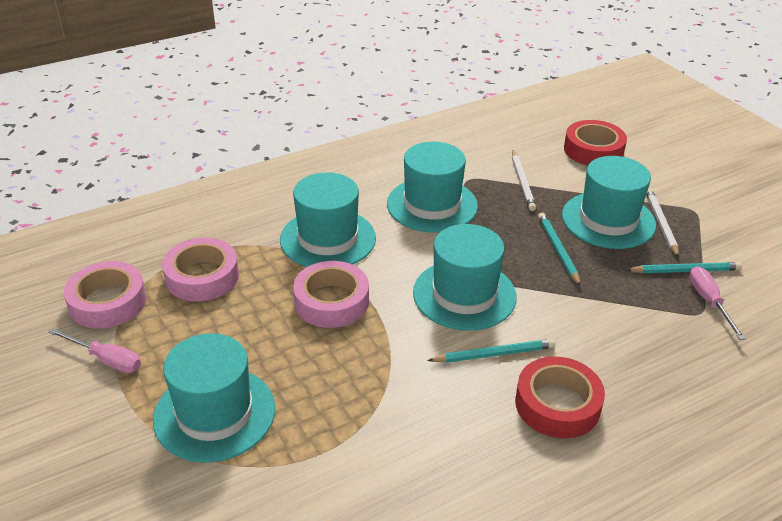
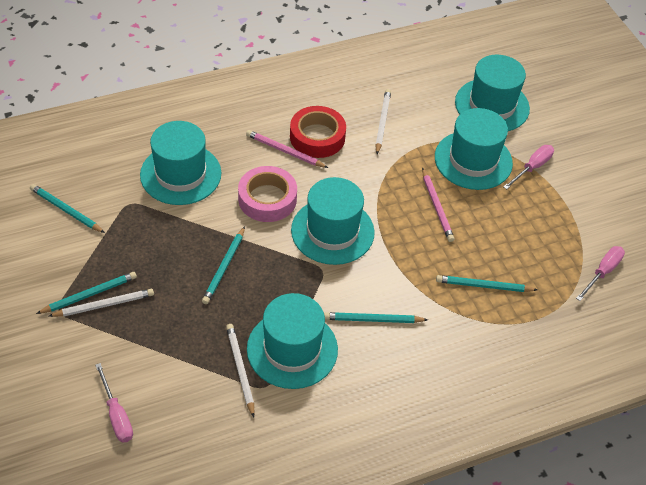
pink pencil: 0 -> 2
pink screwdriver: 2 -> 3
pink tape: 3 -> 1
red tape: 2 -> 1
turquoise pencil: 3 -> 5
white pencil: 2 -> 3

